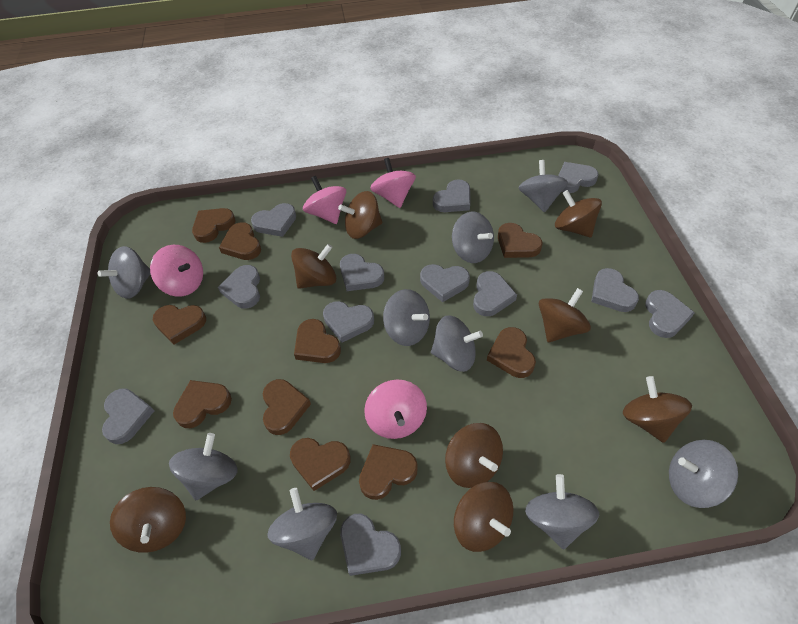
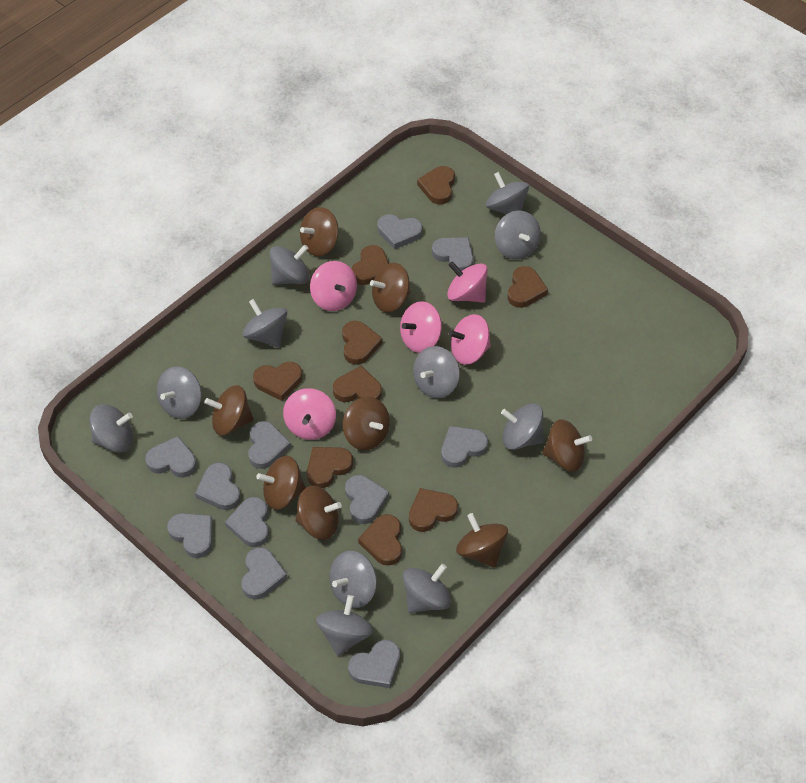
brown heart: 10 -> 9
grey heart: 12 -> 11
grey spinning top: 9 -> 11
pink spinning top: 4 -> 5

